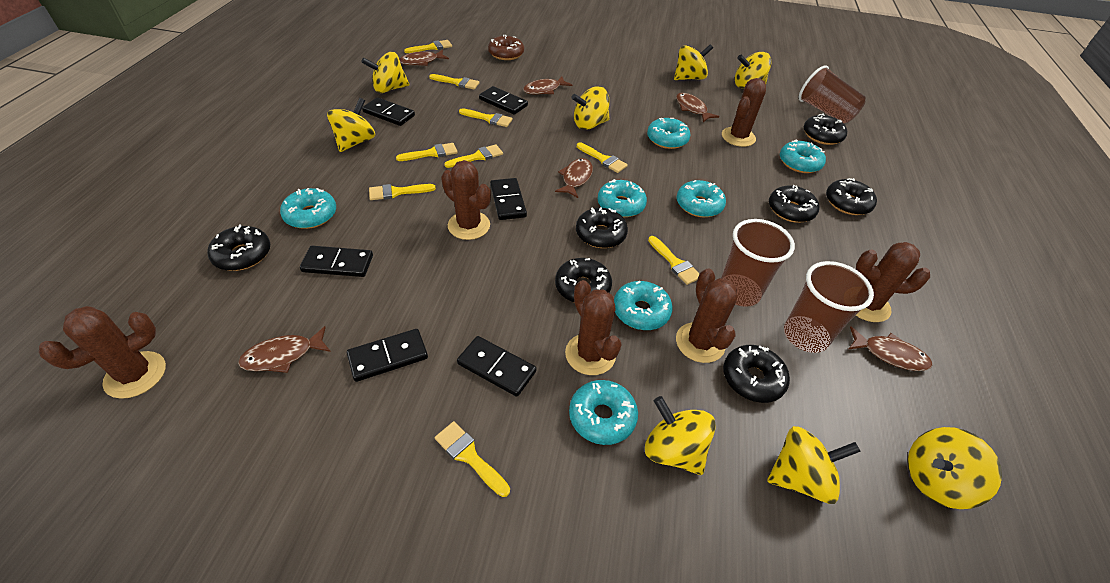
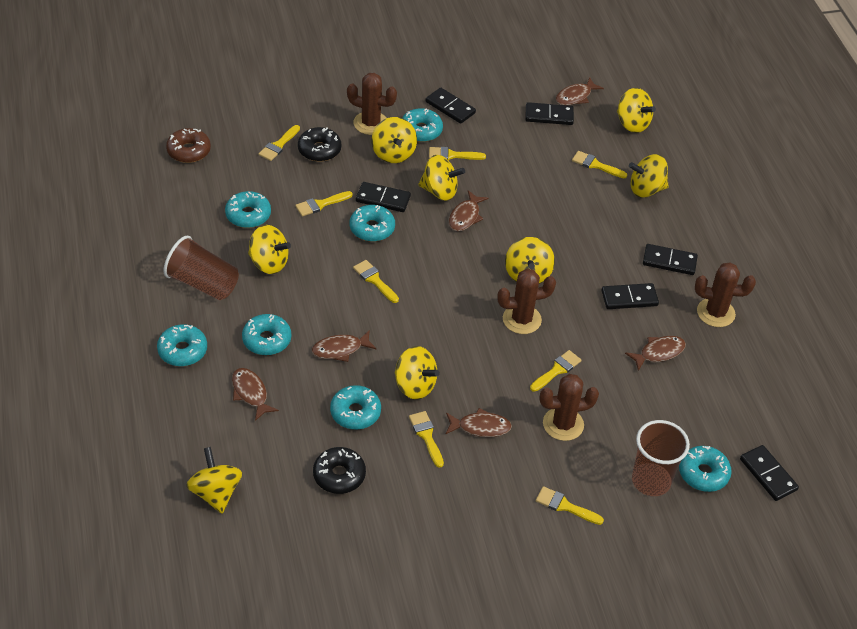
black donut: 7 -> 2
brown cactus: 6 -> 4
brown cup: 3 -> 2
yellow brush: 9 -> 8

